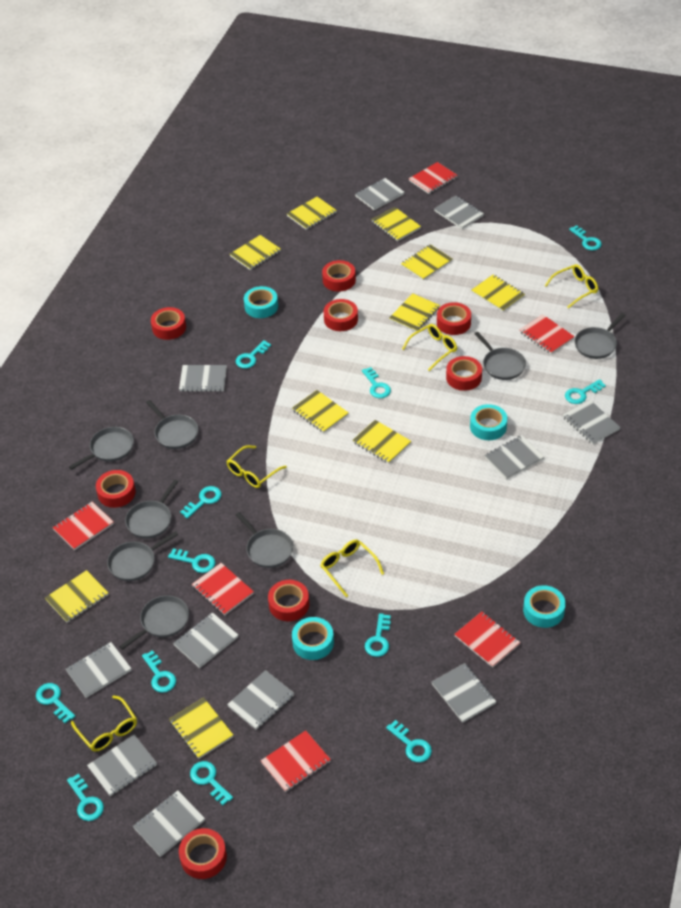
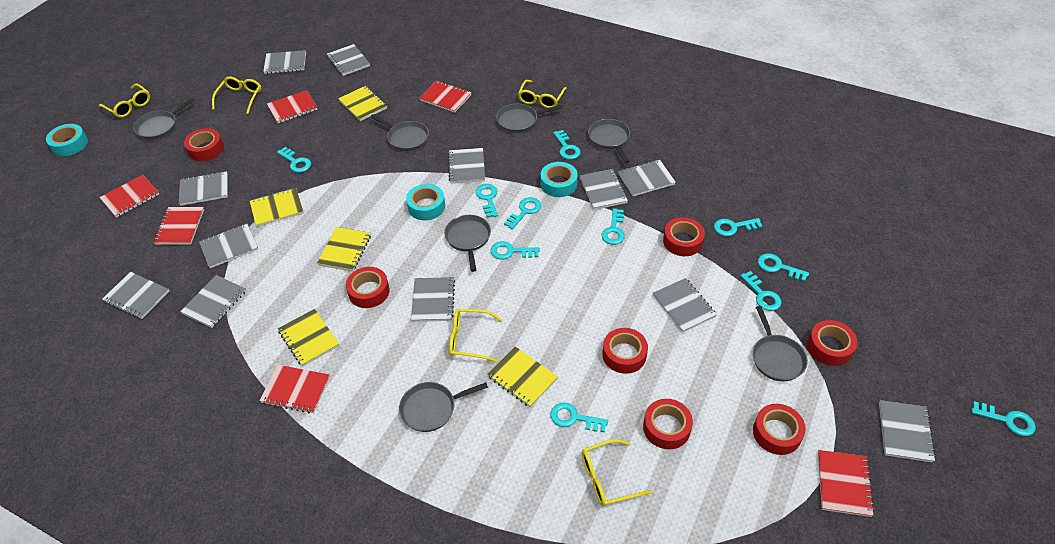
grey notebook: 11 -> 12
grey pan: 8 -> 7
red tape: 8 -> 7
turquoise key: 12 -> 11
turquoise tape: 4 -> 3
yellow notebook: 10 -> 5

